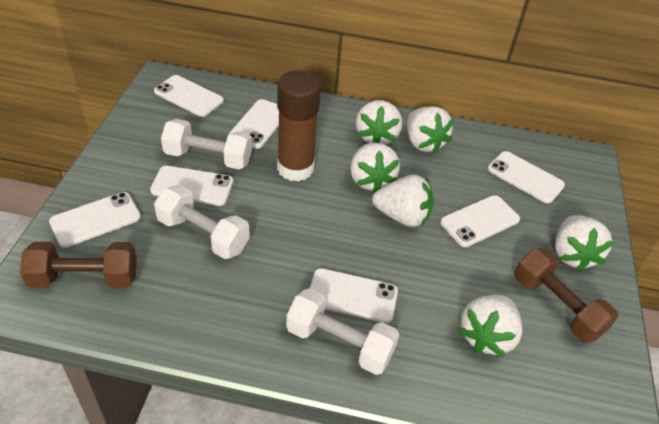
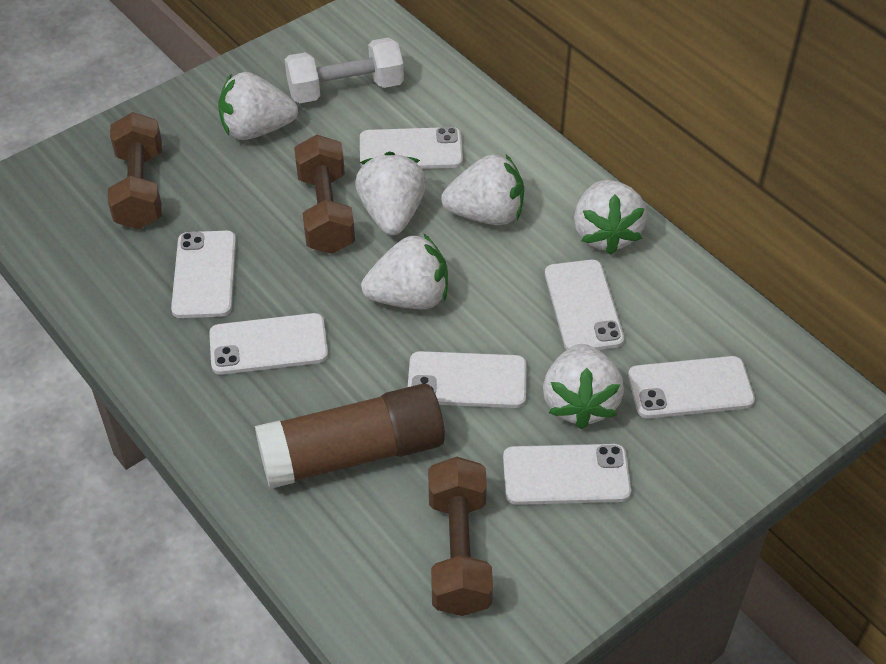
brown dumbbell: 2 -> 3
white dumbbell: 3 -> 1

